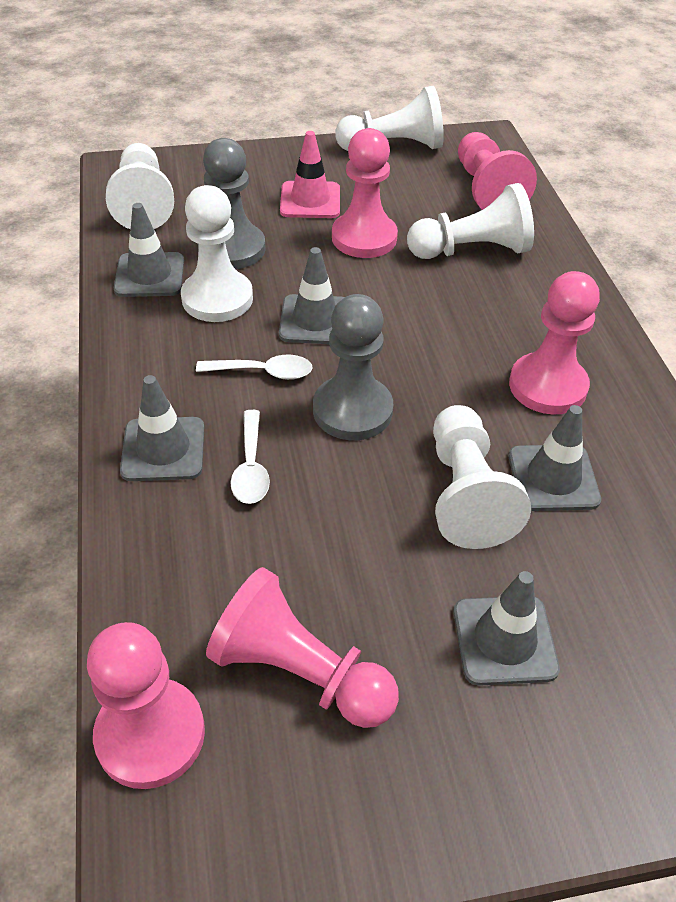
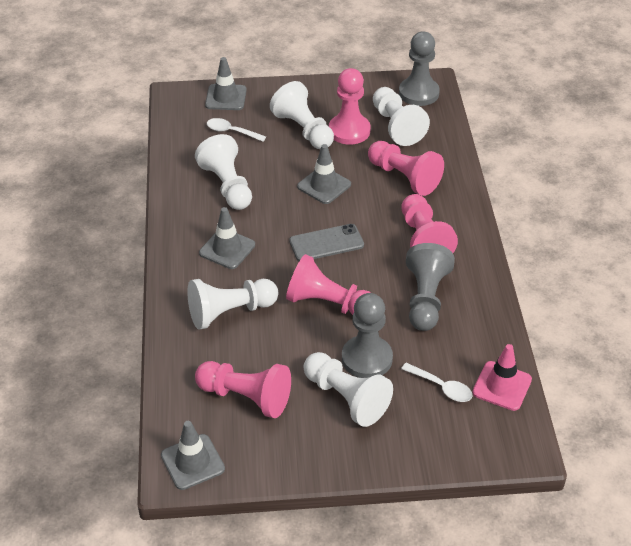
grey pawn: 2 -> 3
grey phone: 0 -> 1
grey traffic cone: 5 -> 4

